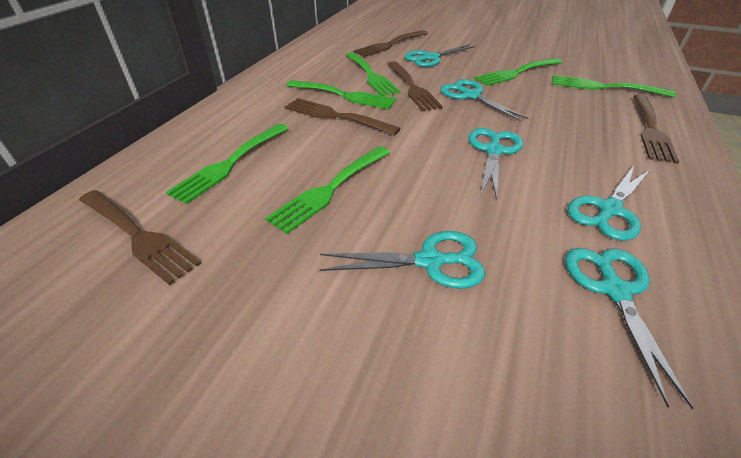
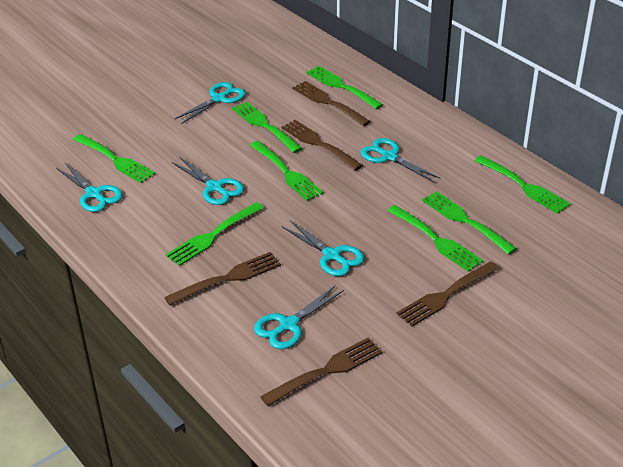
green fork: 6 -> 8

